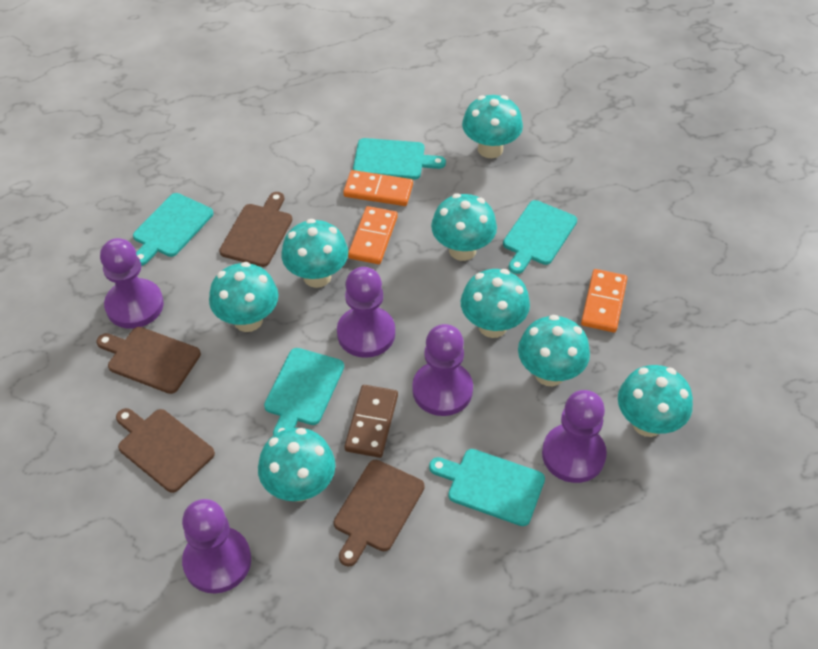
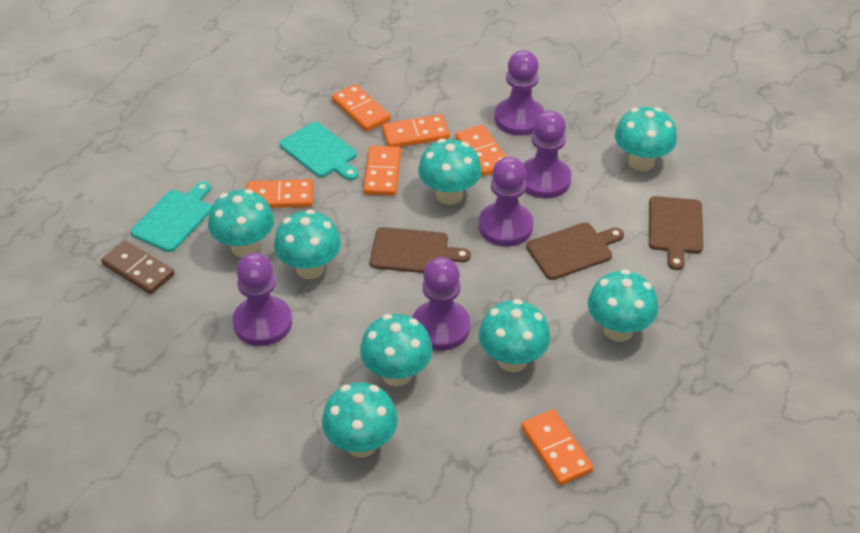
brown cutting board: 4 -> 3
orange domino: 3 -> 6
turquoise cutting board: 5 -> 2

